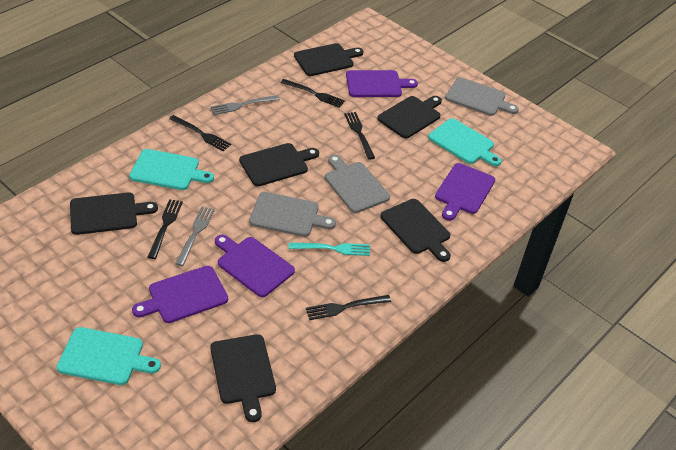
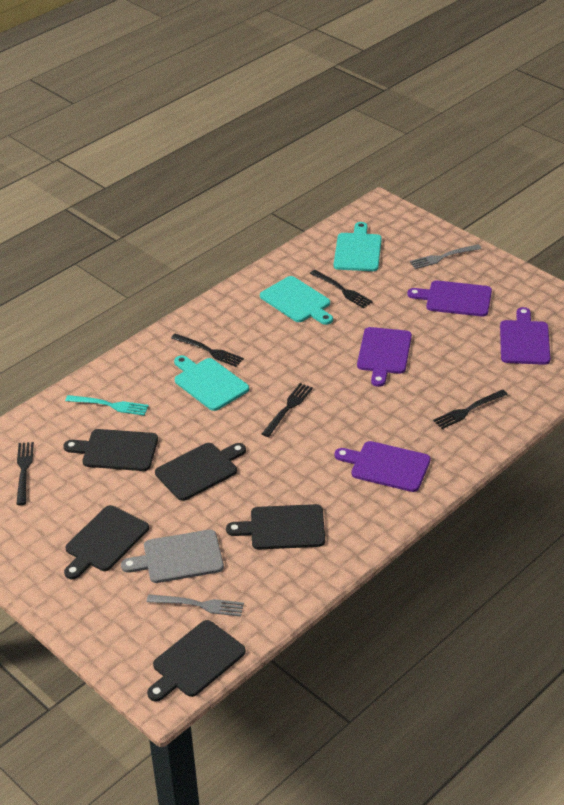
black cutting board: 6 -> 5
grey cutting board: 3 -> 1

